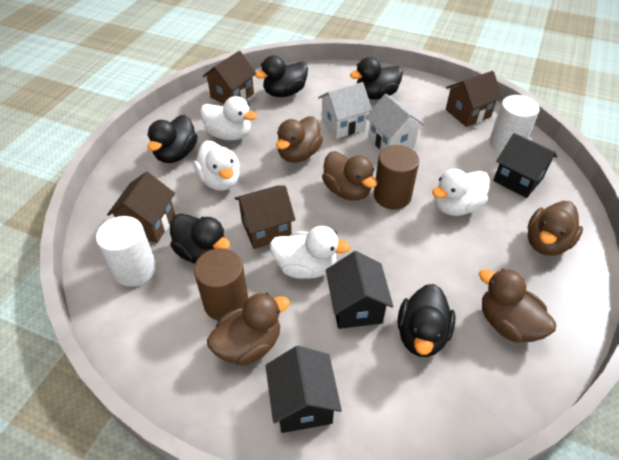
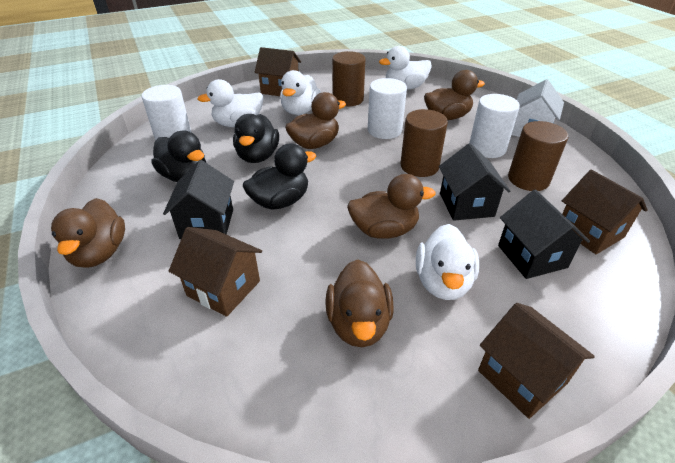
black duck: 5 -> 3
brown cylinder: 2 -> 3
white cylinder: 2 -> 3
white house: 2 -> 1

